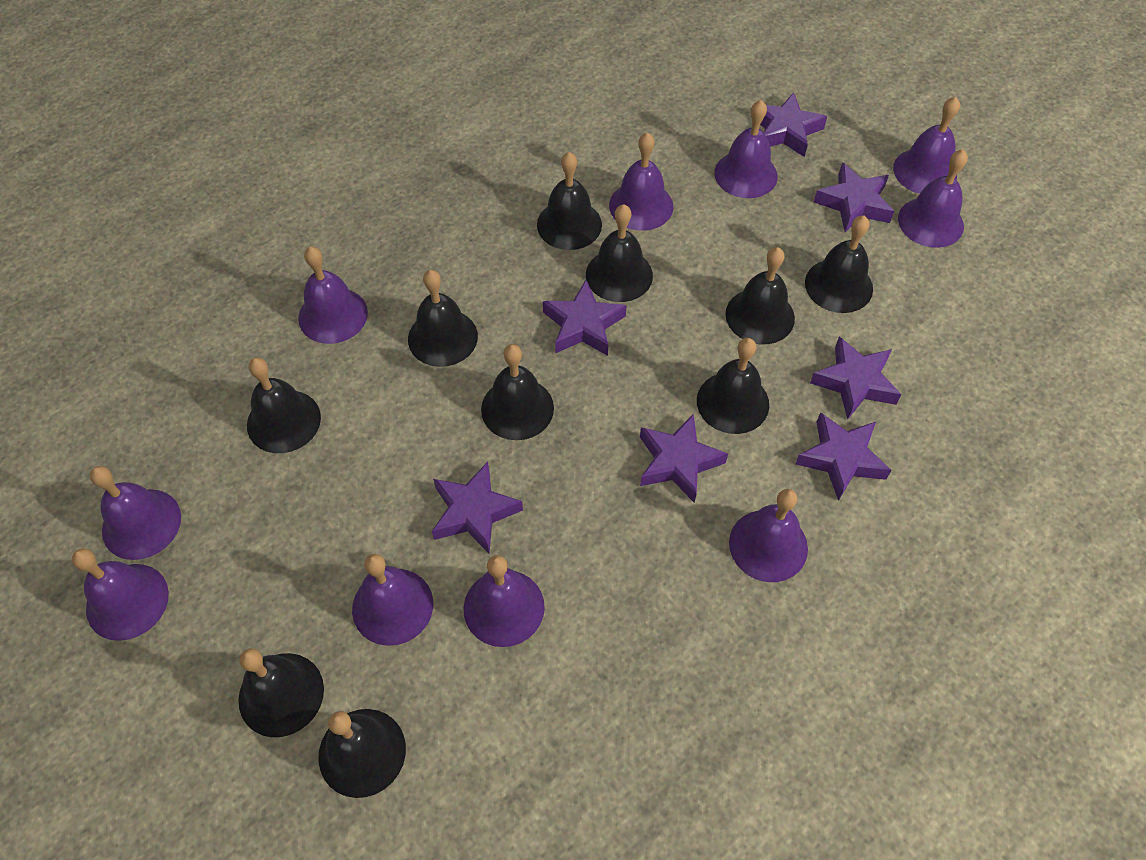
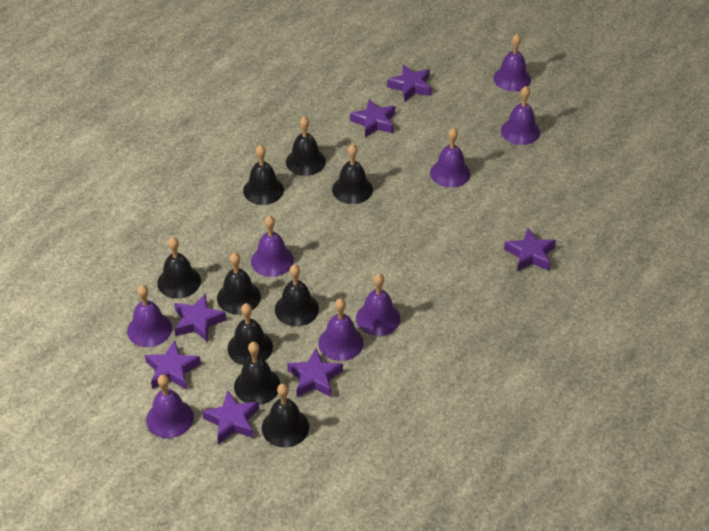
black bell: 10 -> 9
purple bell: 10 -> 8

